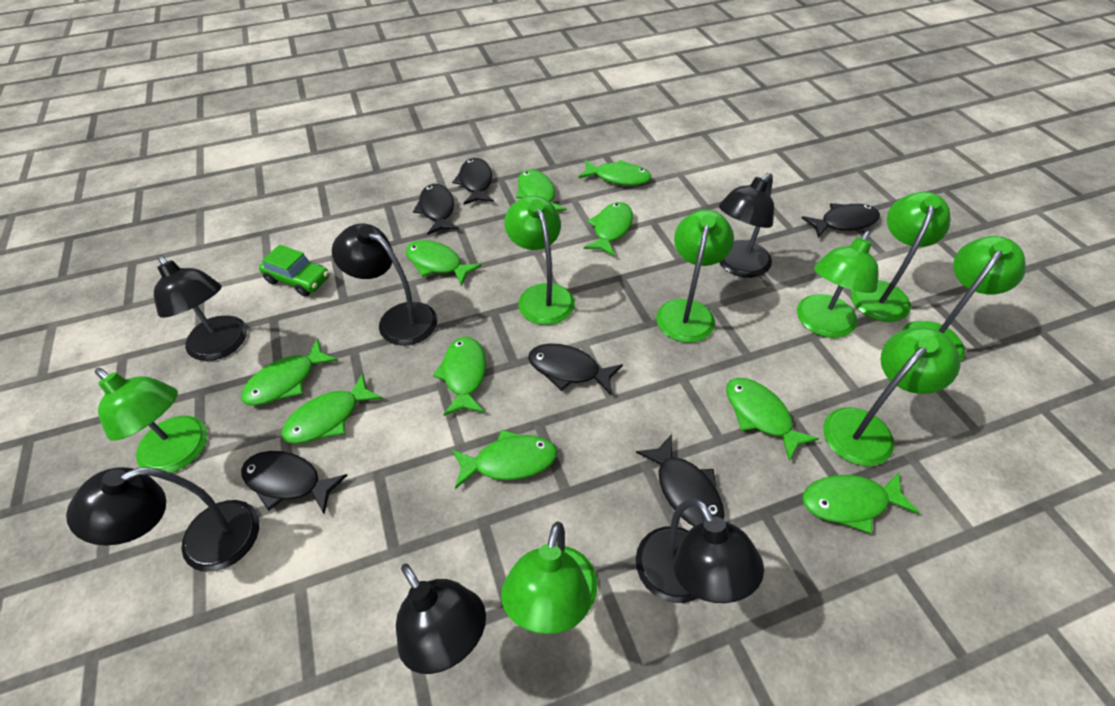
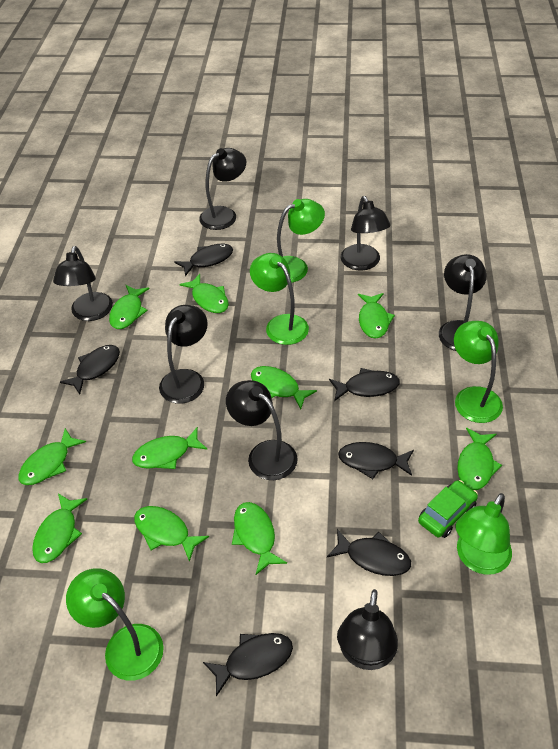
black lamp: 6 -> 7
green lamp: 8 -> 5

